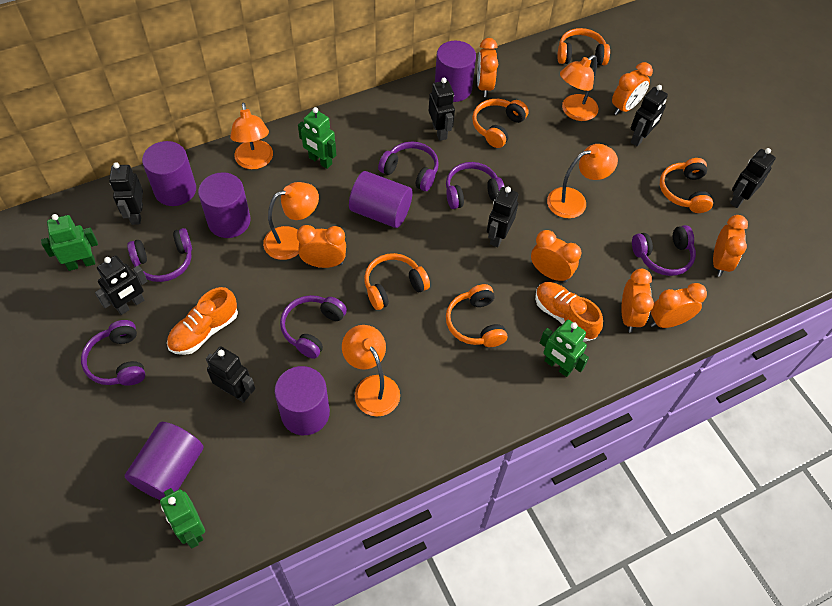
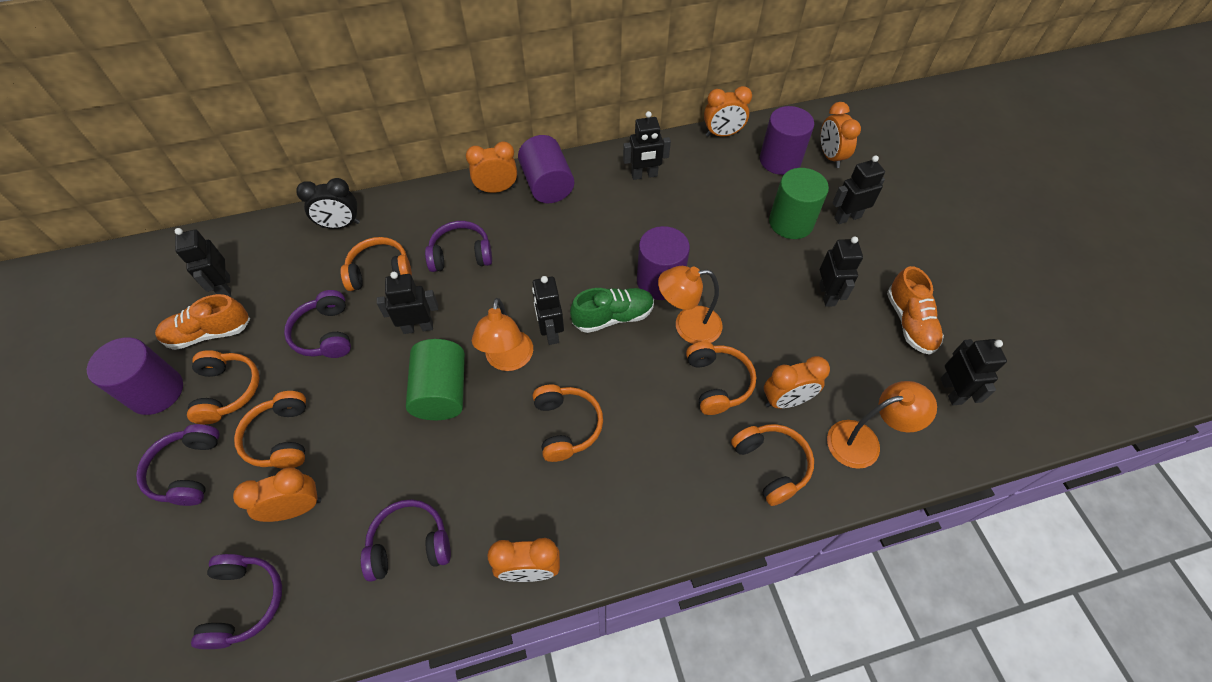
black clock: 0 -> 1
green cylinder: 0 -> 2
green robot: 4 -> 0
green shoe: 0 -> 1
orange clock: 7 -> 6
orange headphones: 5 -> 6
orange lamp: 5 -> 3
purple cylinder: 6 -> 4
purple headphones: 6 -> 5

